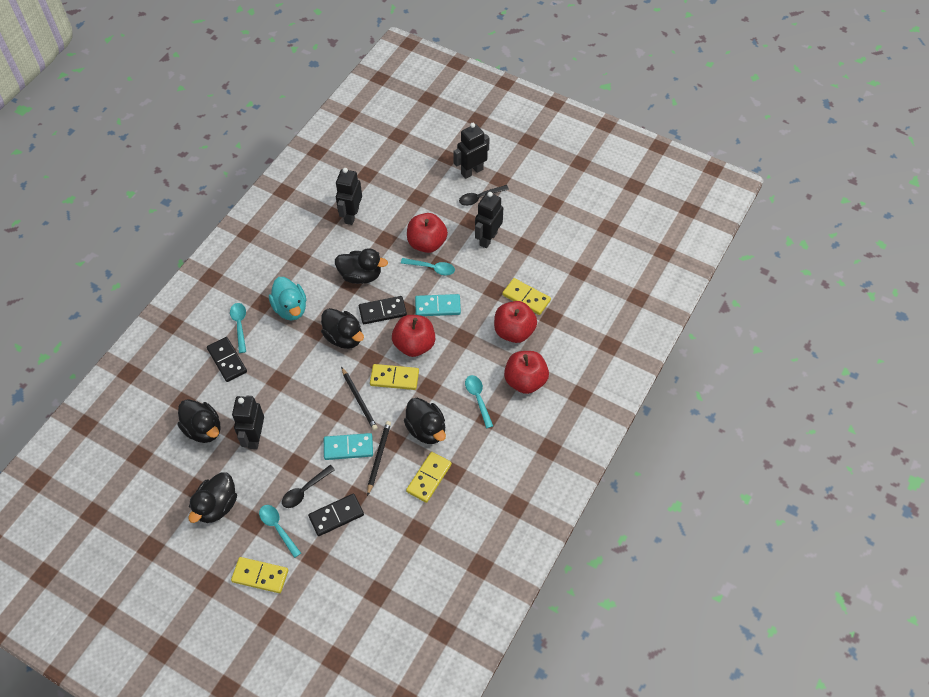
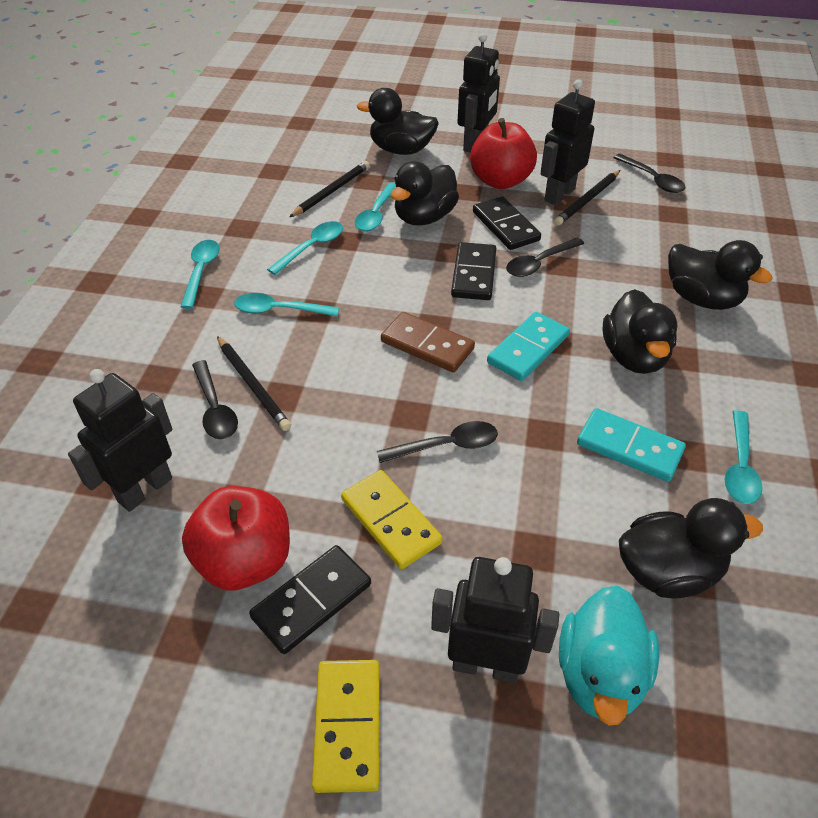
black pencil: 2 -> 3
black spoon: 2 -> 4
brown domino: 0 -> 1
red apple: 4 -> 2
turquoise spoon: 4 -> 5
yellow domino: 4 -> 2

